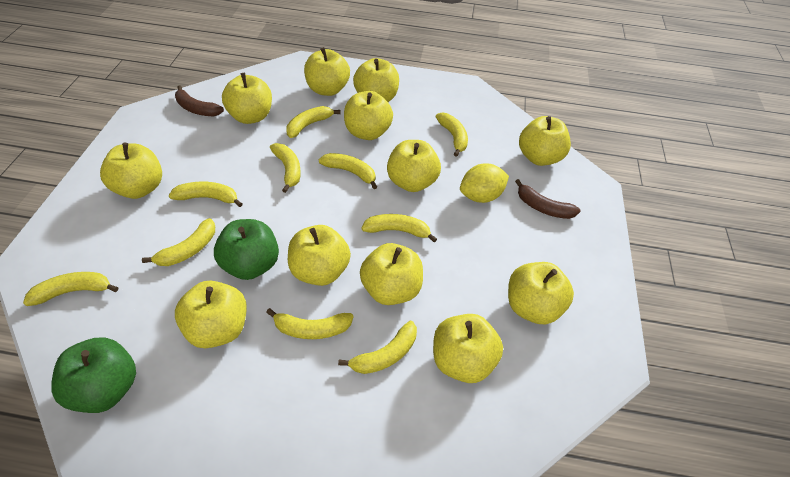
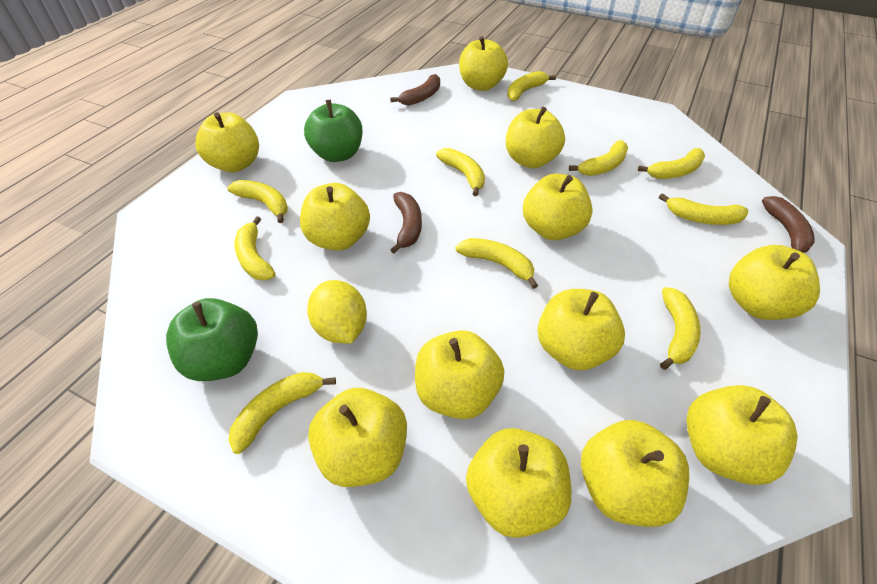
brown banana: 2 -> 3

